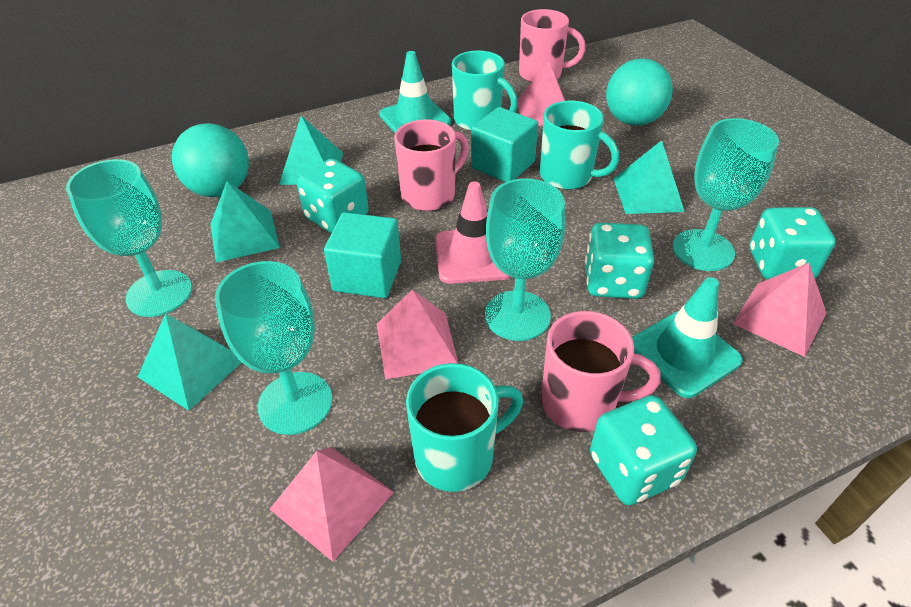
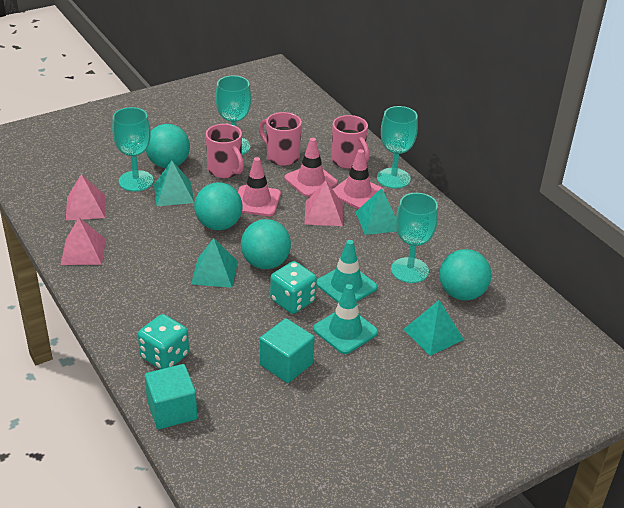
pink pyramid: 4 -> 3
pink traffic cone: 1 -> 3
turquoise ball: 2 -> 4
turquoise dice: 4 -> 2
turquoise mug: 3 -> 0

